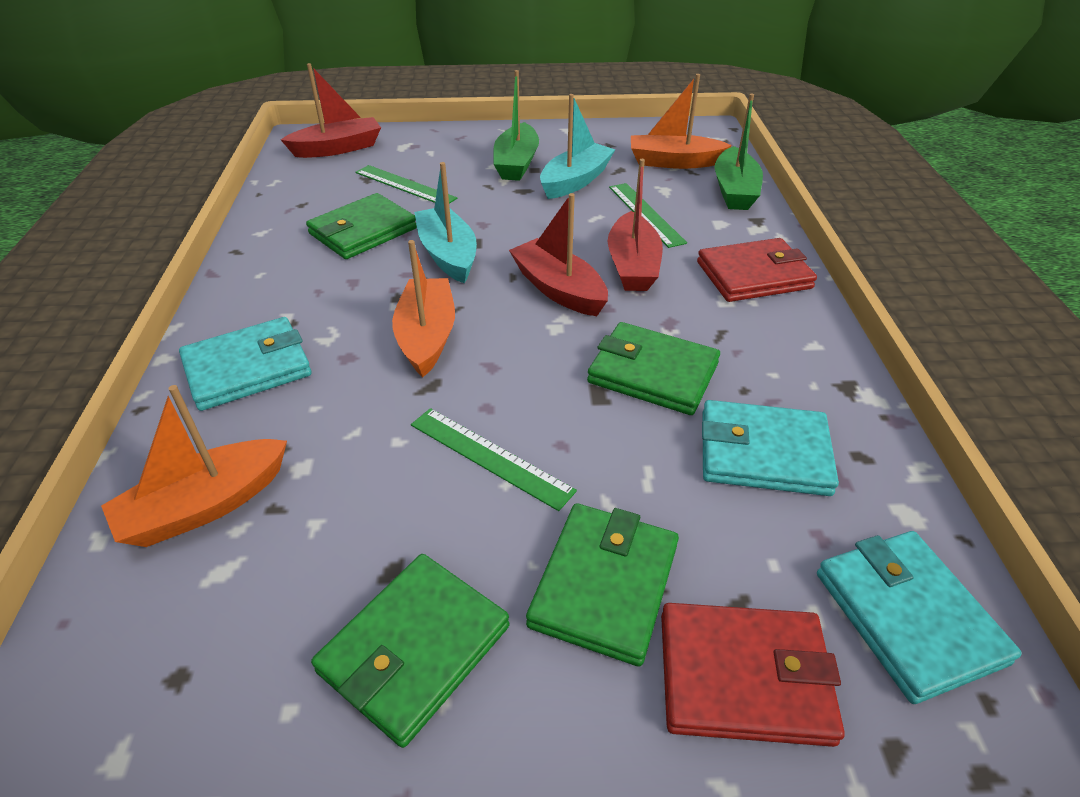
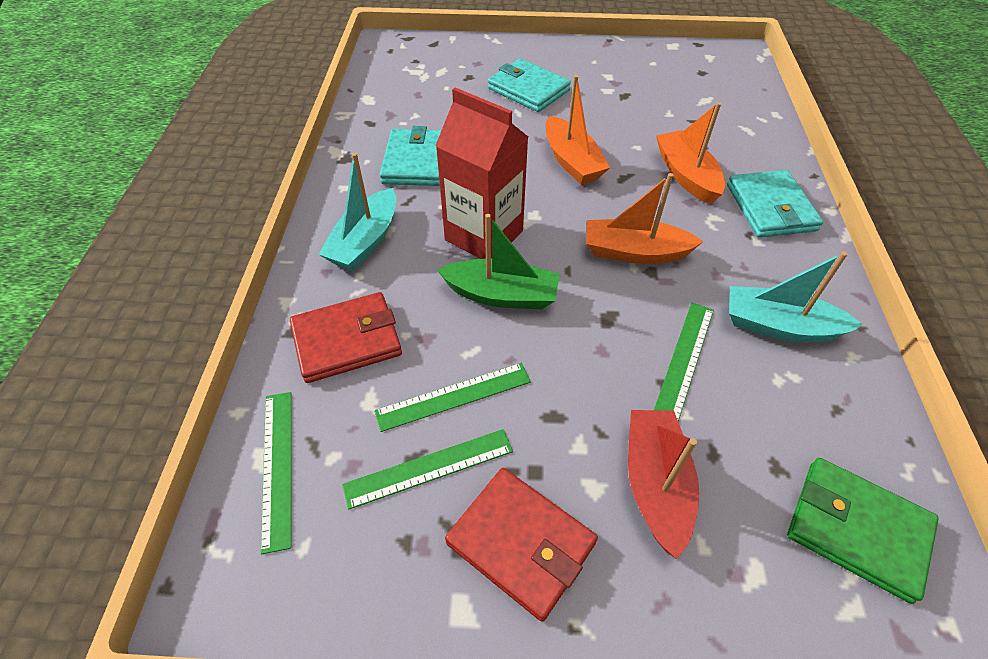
green boat: 2 -> 1
green ruler: 3 -> 4
green wallet: 4 -> 1
red boat: 3 -> 1
red carton: 0 -> 1

